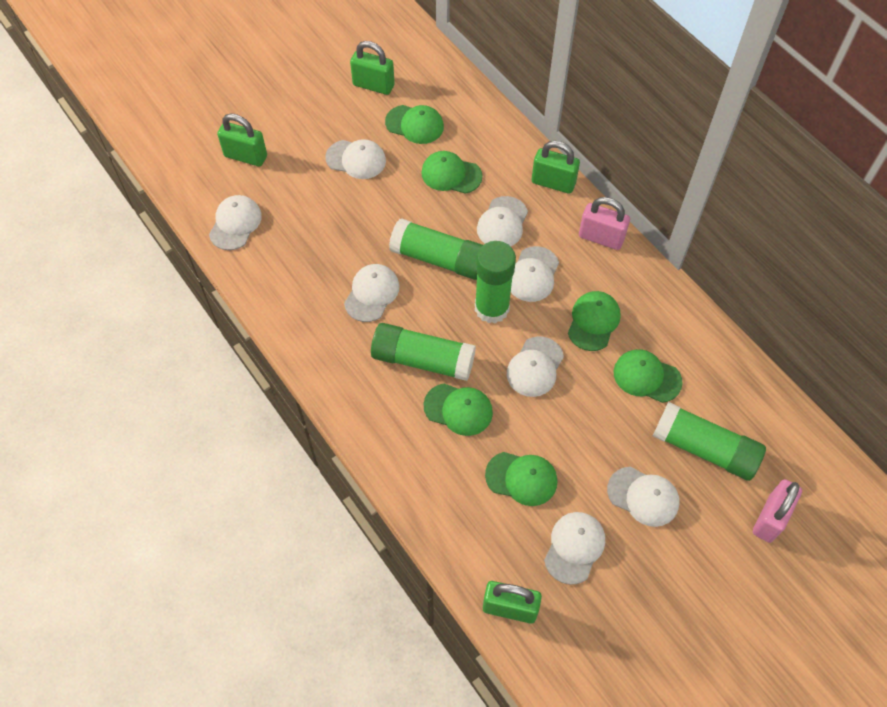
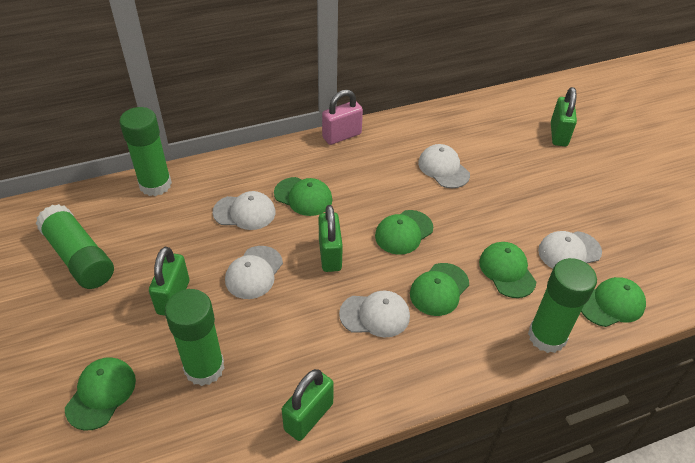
pink padlock: 2 -> 1
white cap: 8 -> 5

